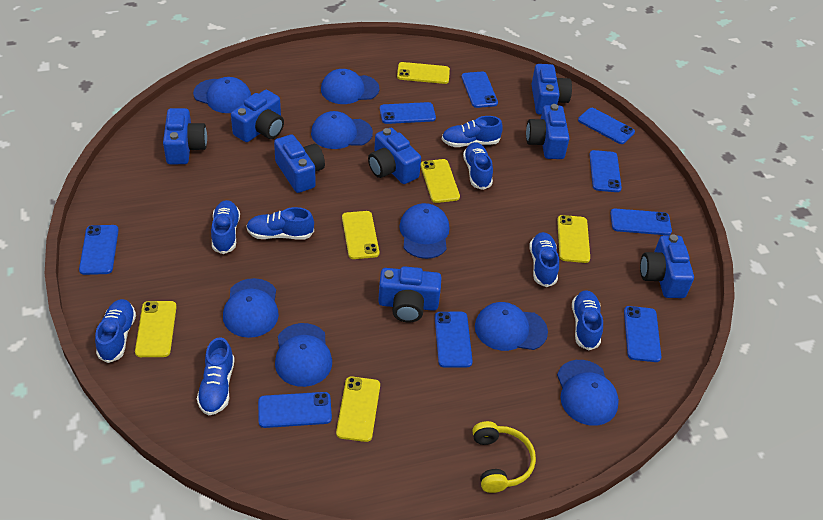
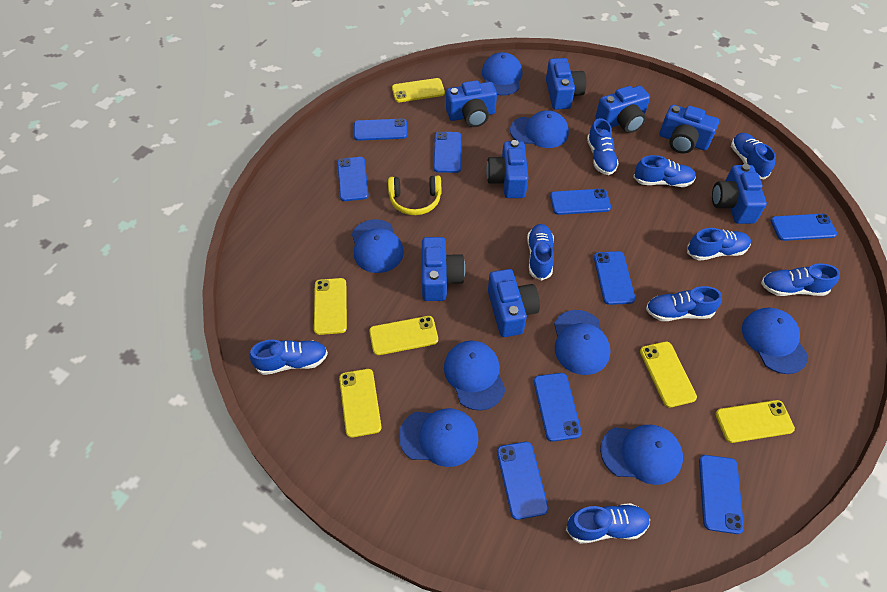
blue shoe: 8 -> 9

